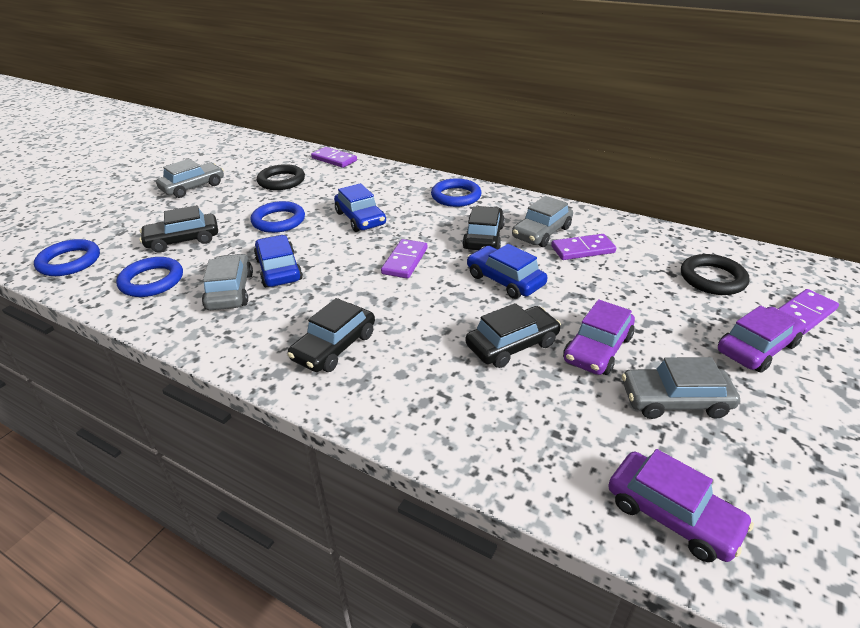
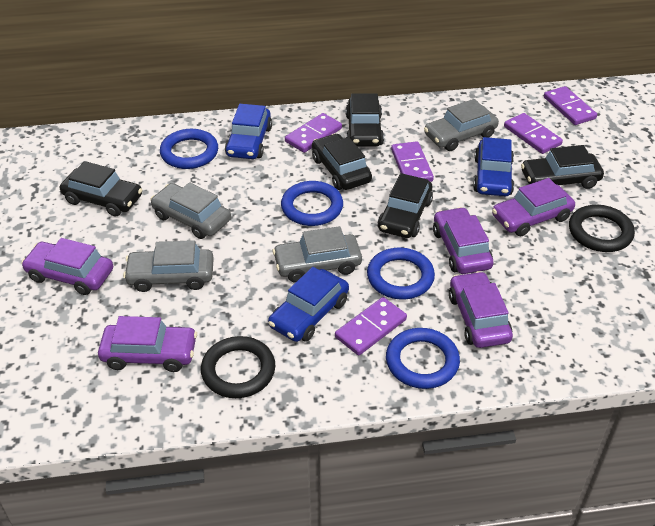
black car: 4 -> 5
purple car: 3 -> 5
purple domino: 4 -> 5

